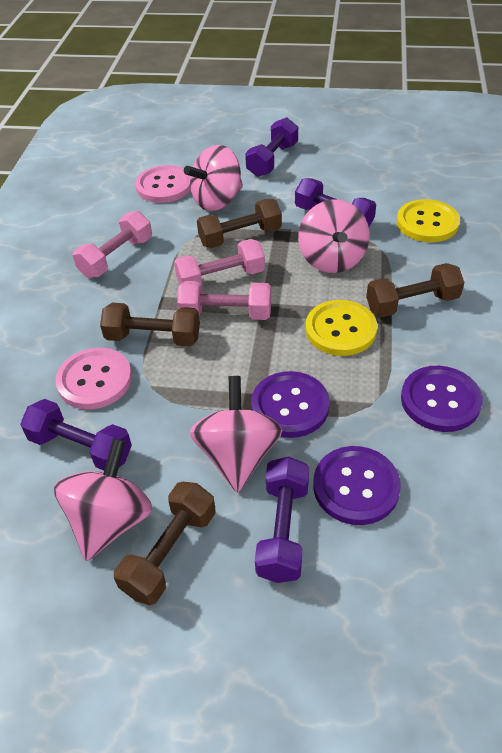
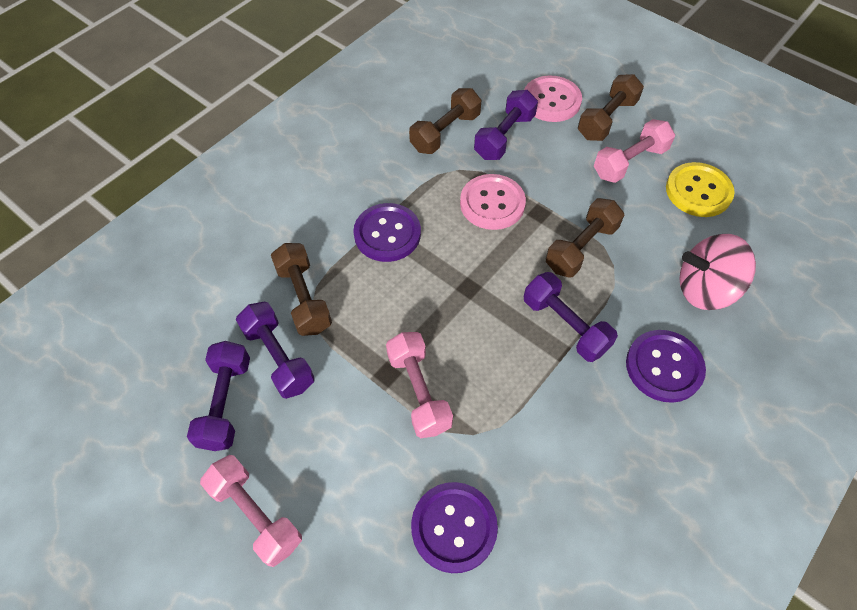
pink spinning top: 4 -> 1
yellow button: 2 -> 1

